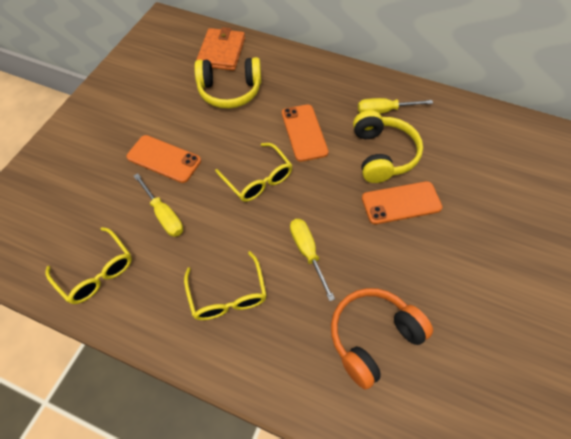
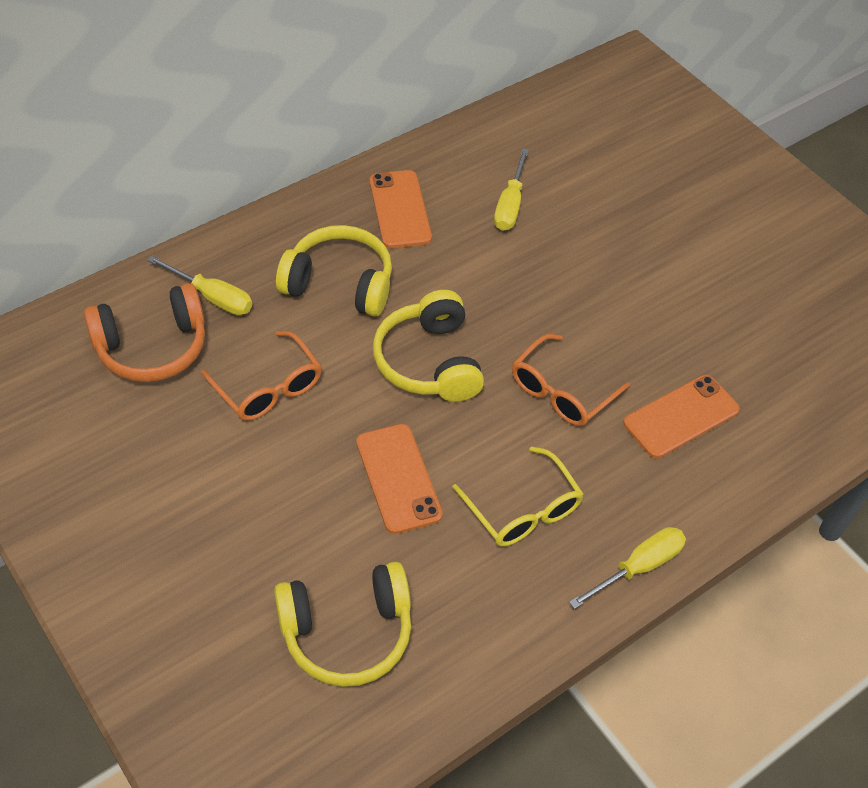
orange glasses: 0 -> 2
orange wallet: 1 -> 0
yellow glasses: 3 -> 1
yellow headphones: 2 -> 3

